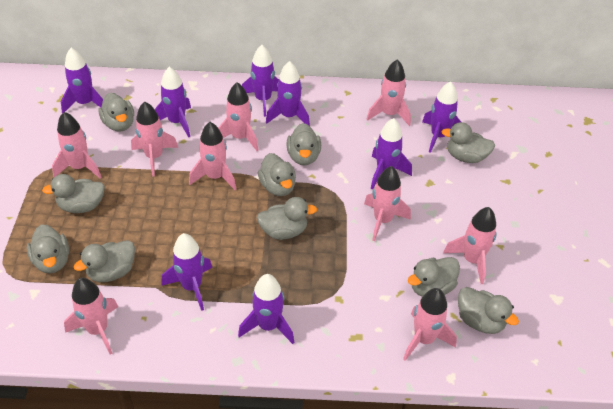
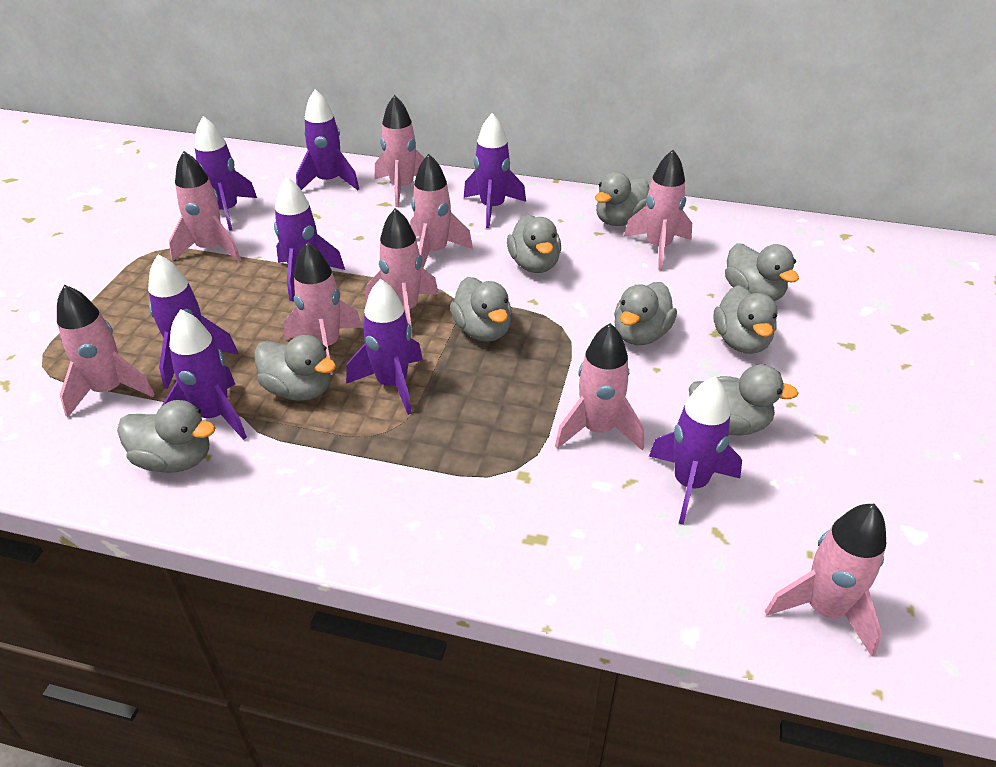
grey duck: 10 -> 9

